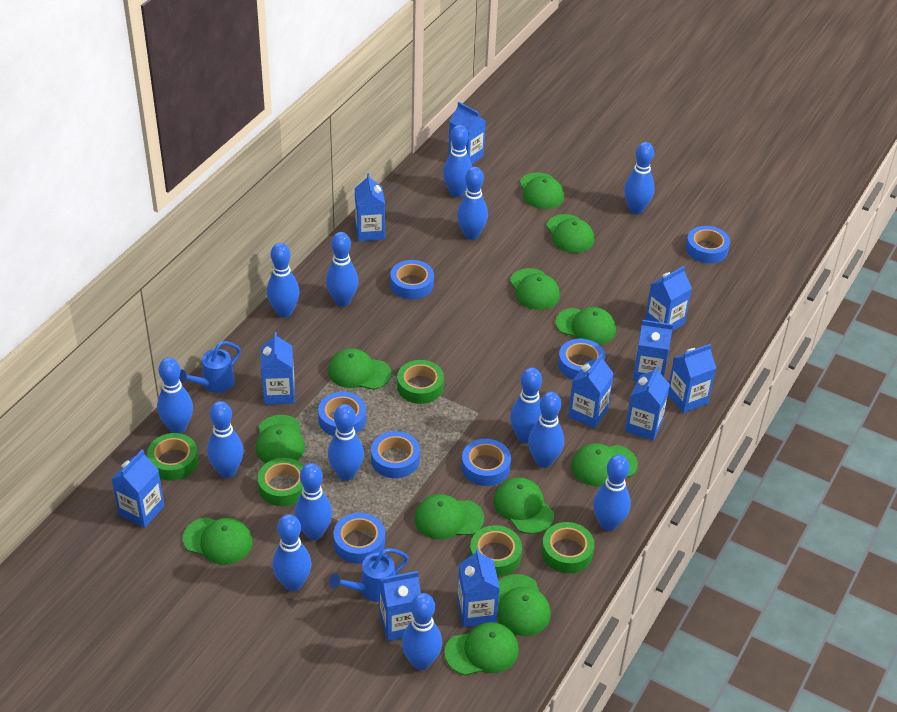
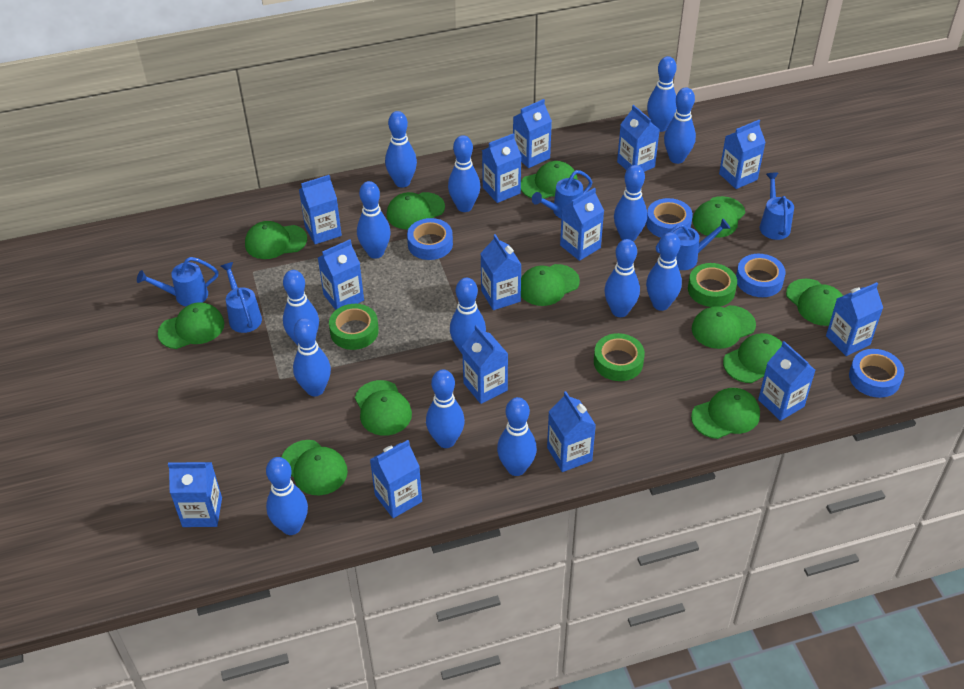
blue carton: 11 -> 14
blue tape: 7 -> 4
blue watering can: 2 -> 5
green tape: 5 -> 3

